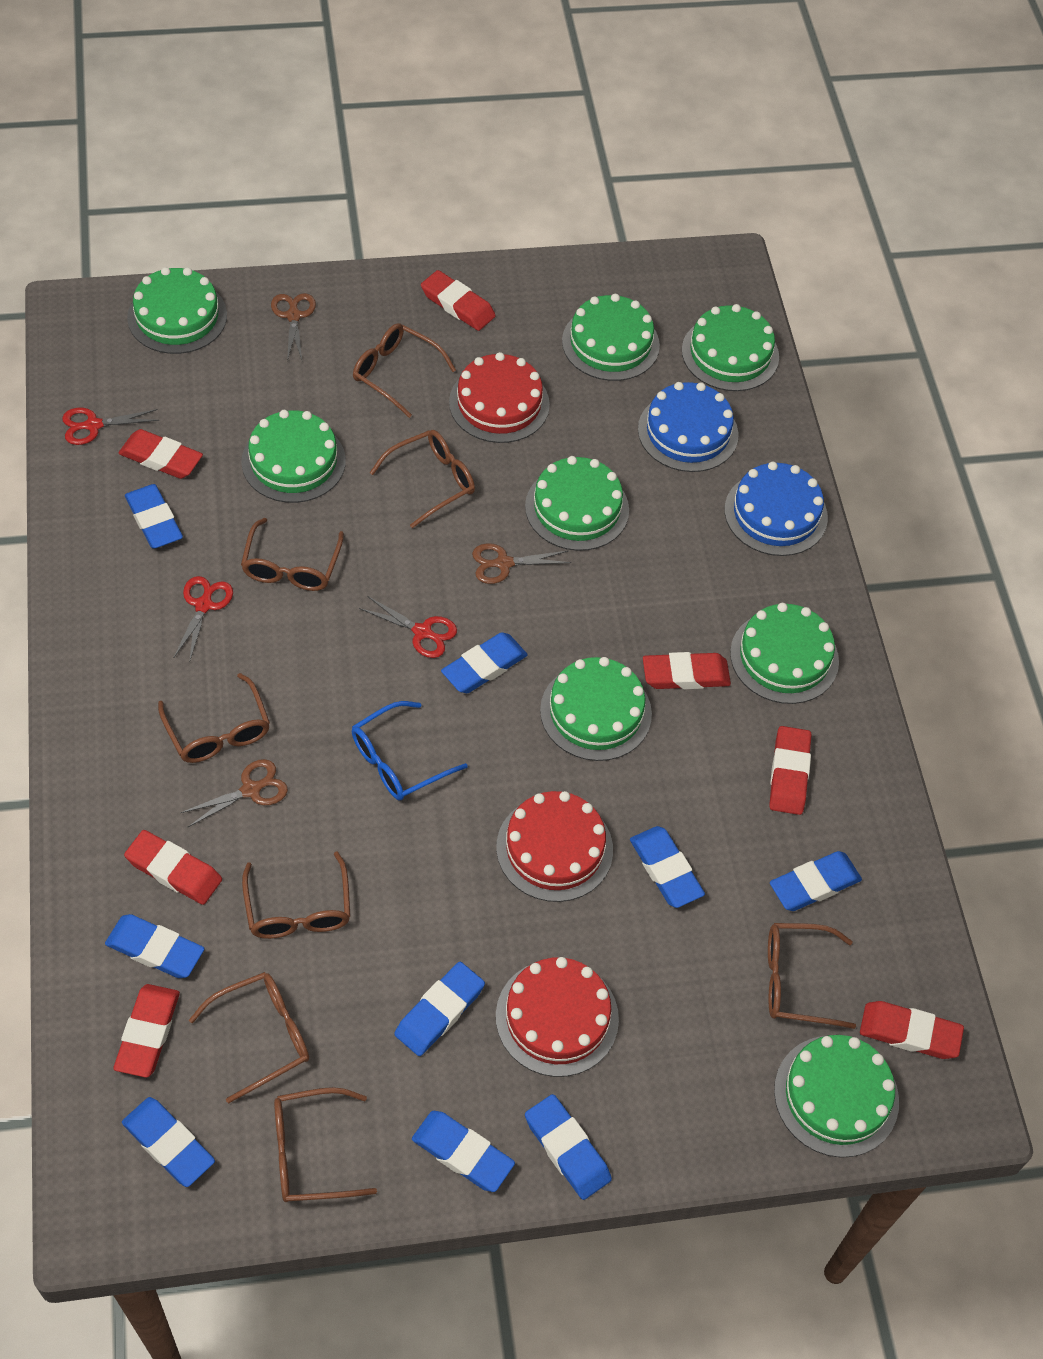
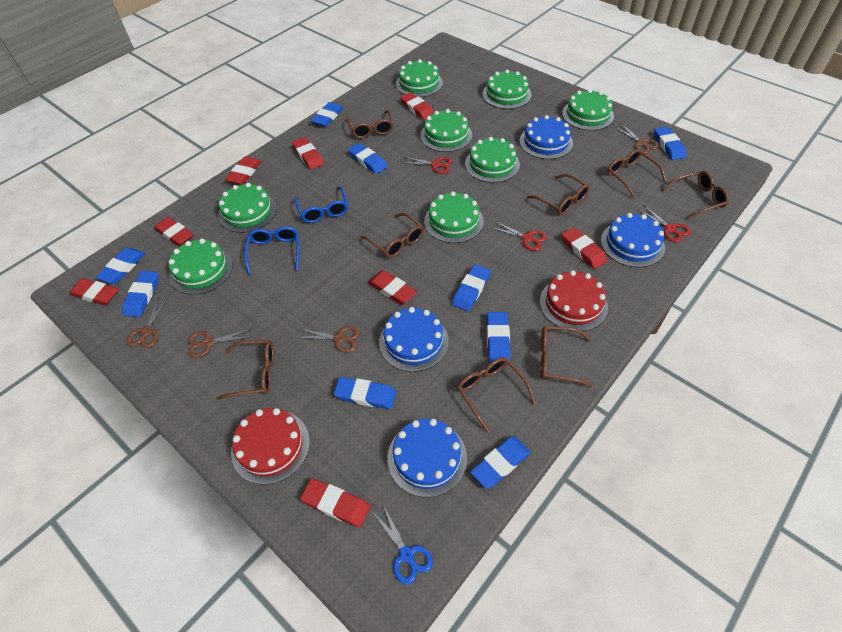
blue cake: 2 -> 4
blue glasses: 1 -> 2
blue scissors: 0 -> 1
brown scissors: 3 -> 4
red cake: 3 -> 2
red eraser: 7 -> 8

